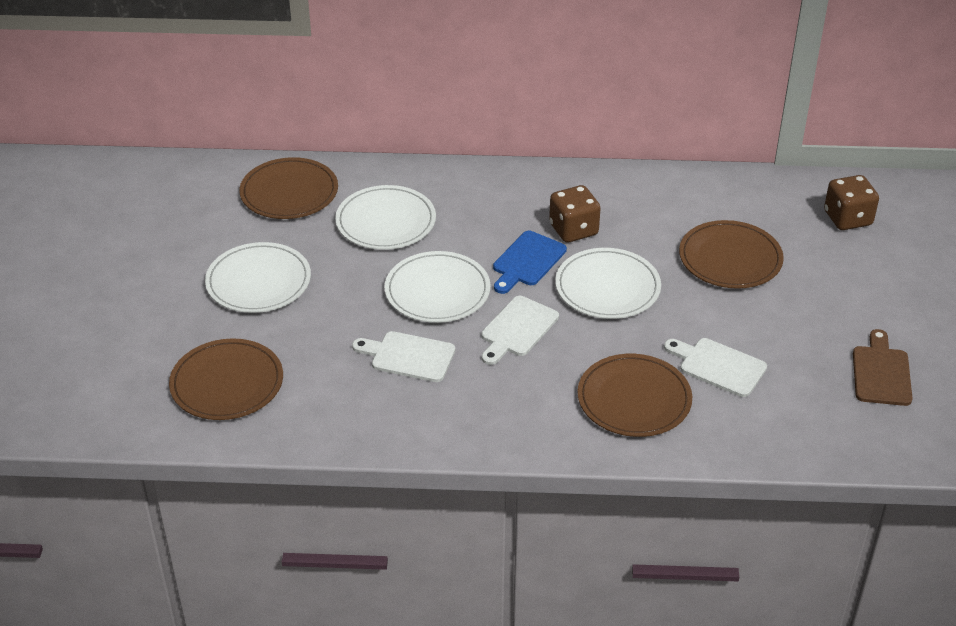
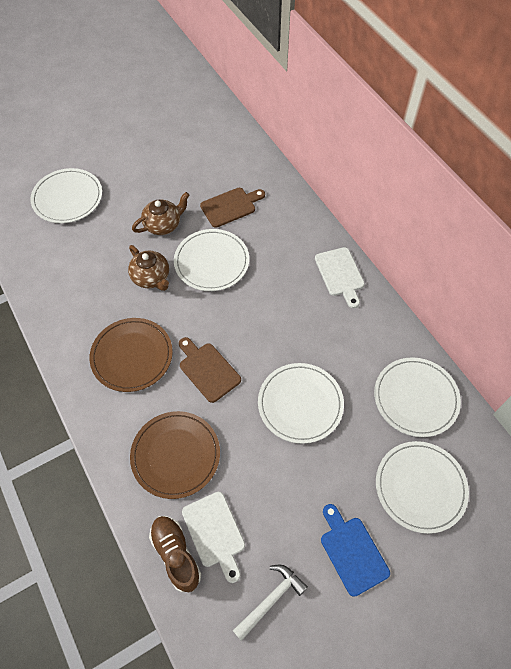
brown cutting board: 1 -> 2
brown dice: 2 -> 0
brown plate: 4 -> 2
brown shoe: 0 -> 1
brown teapot: 0 -> 2
white cutting board: 3 -> 2
white hammer: 0 -> 1
white plate: 4 -> 5

